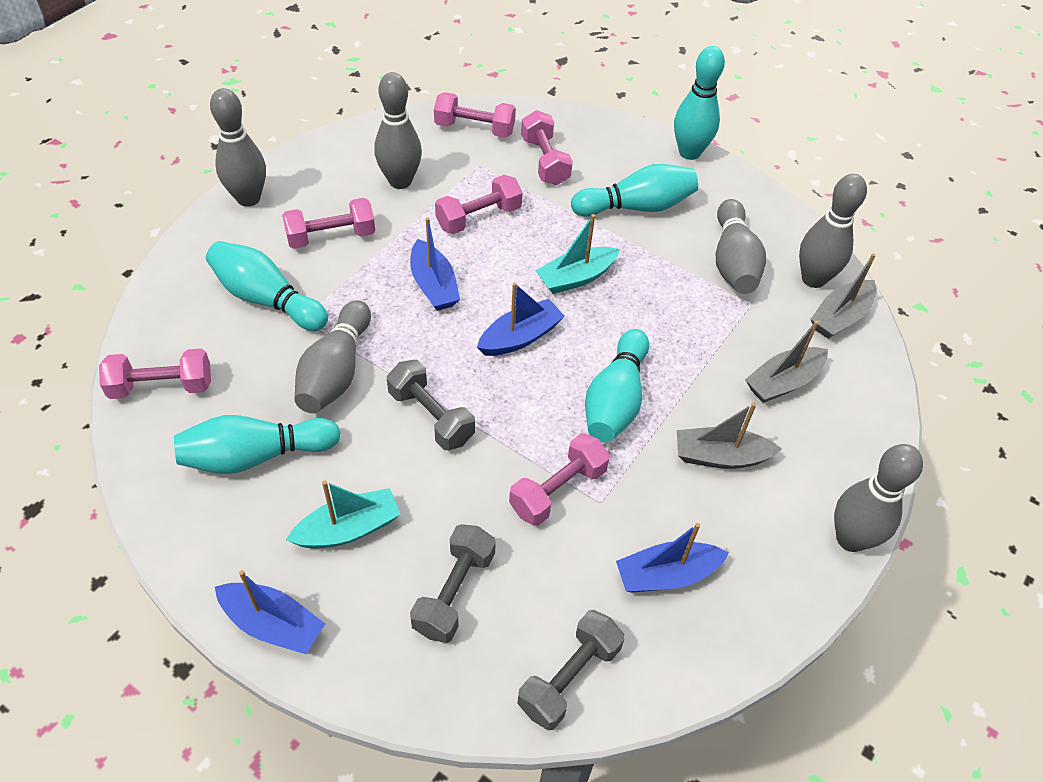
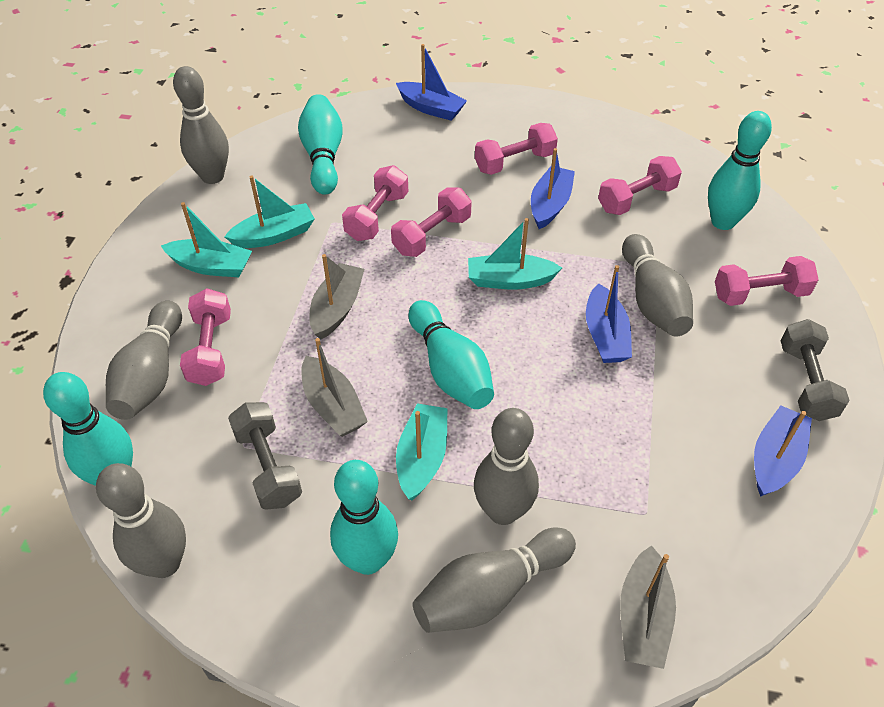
grey dumbbell: 3 -> 2
turquoise boat: 2 -> 4

